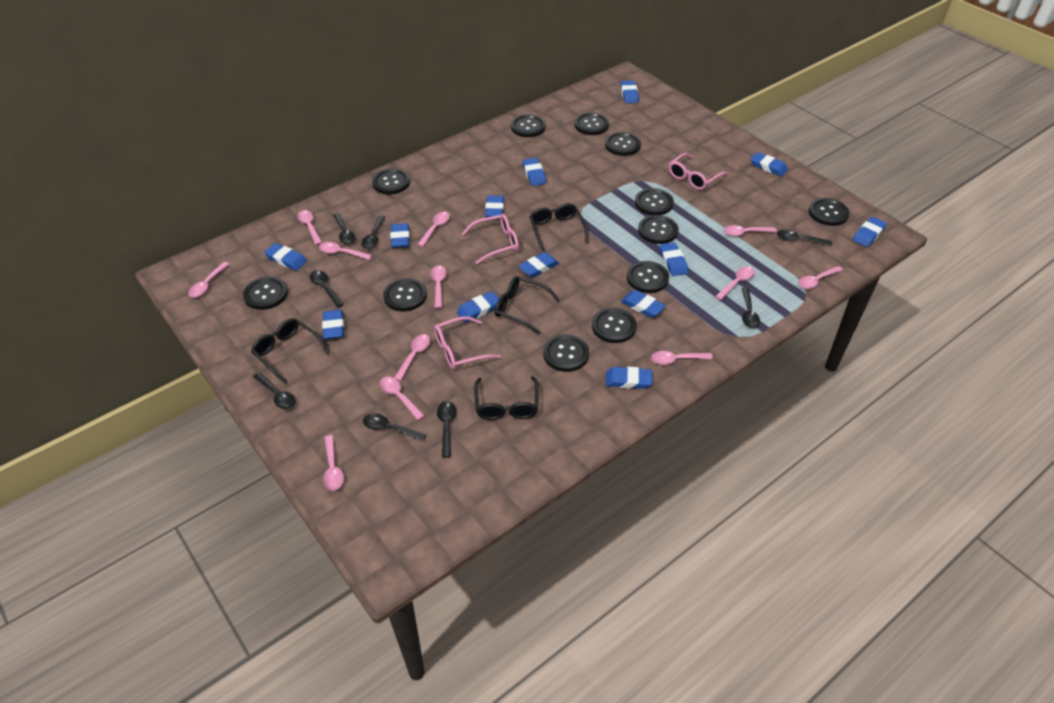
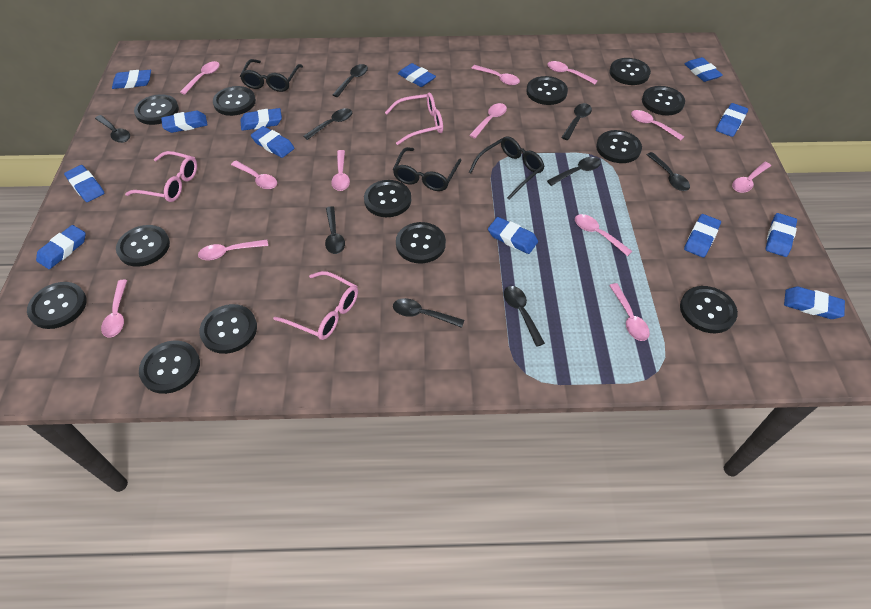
black button: 12 -> 13
black glasses: 4 -> 3
black spoon: 8 -> 9

